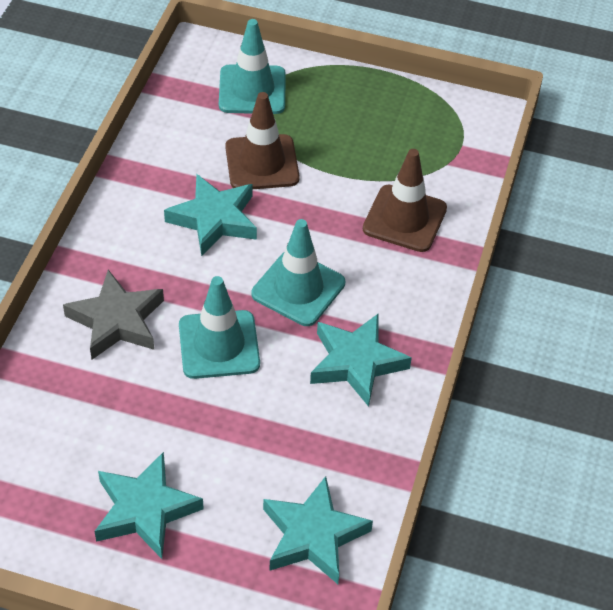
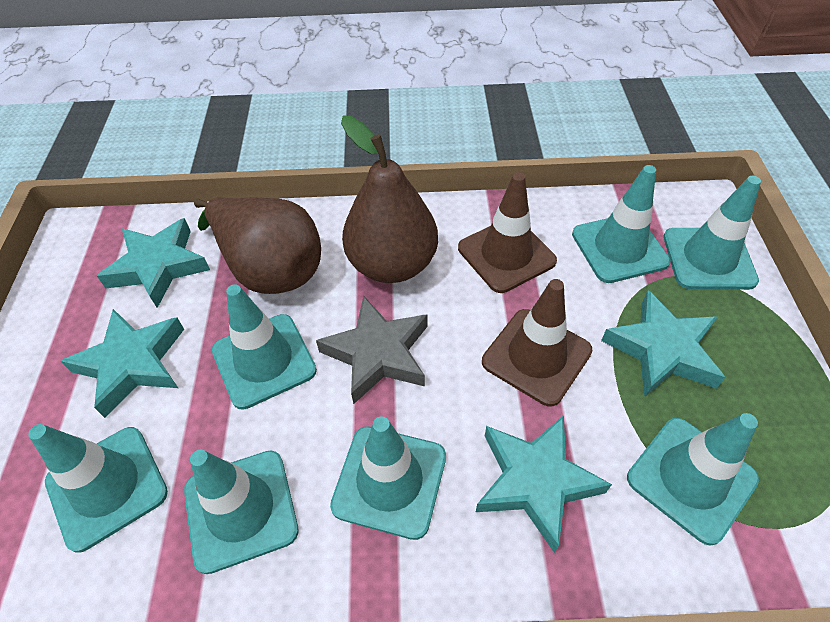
brown pear: 0 -> 2
turquoise traffic cone: 3 -> 7

